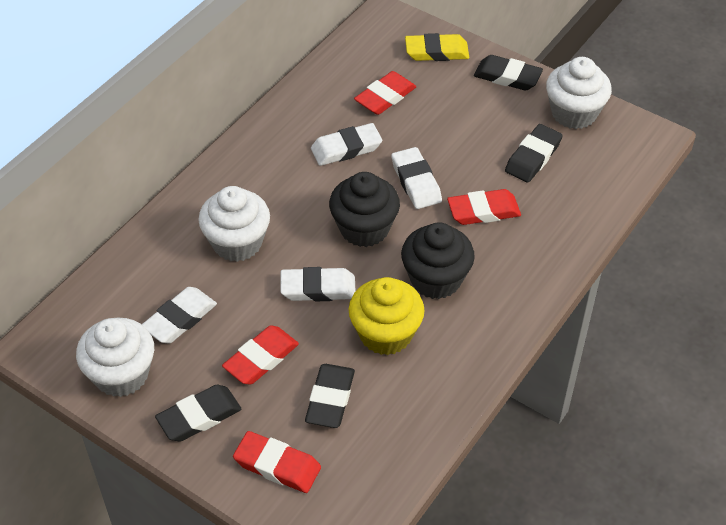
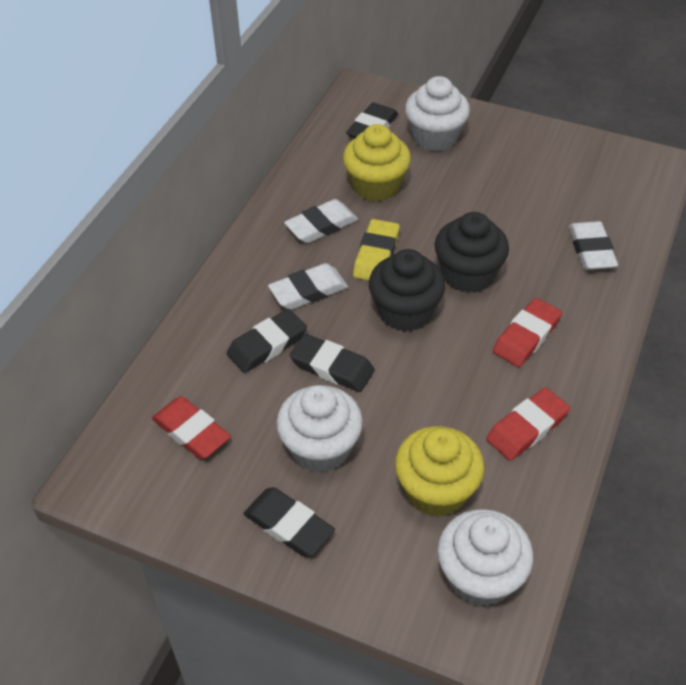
red eraser: 4 -> 3
white eraser: 4 -> 3
yellow cupcake: 1 -> 2

